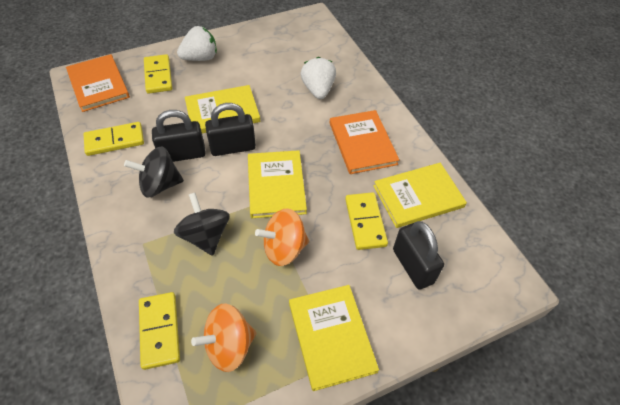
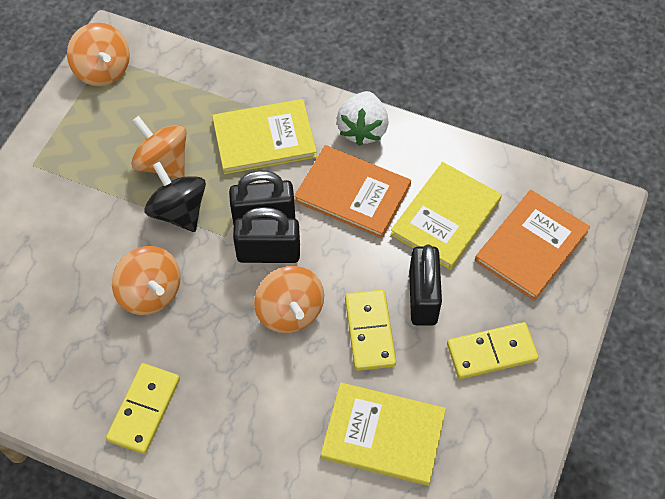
black spinning top: 2 -> 1
orange spinning top: 2 -> 4
white strawberry: 2 -> 1
yellow book: 4 -> 3
yellow domino: 4 -> 3

